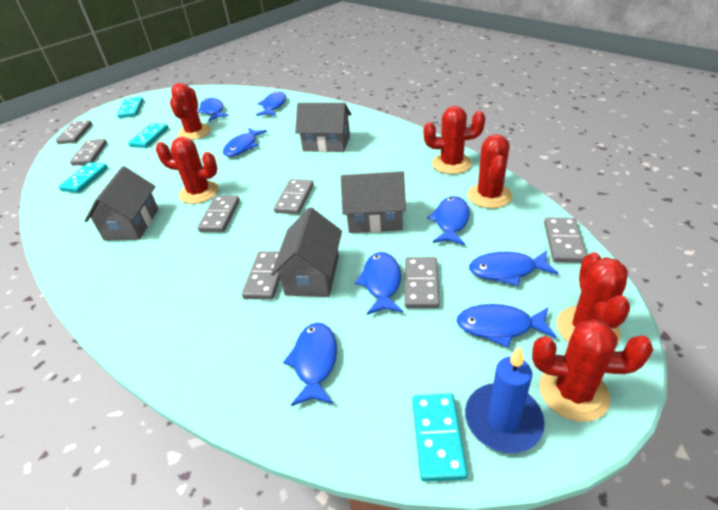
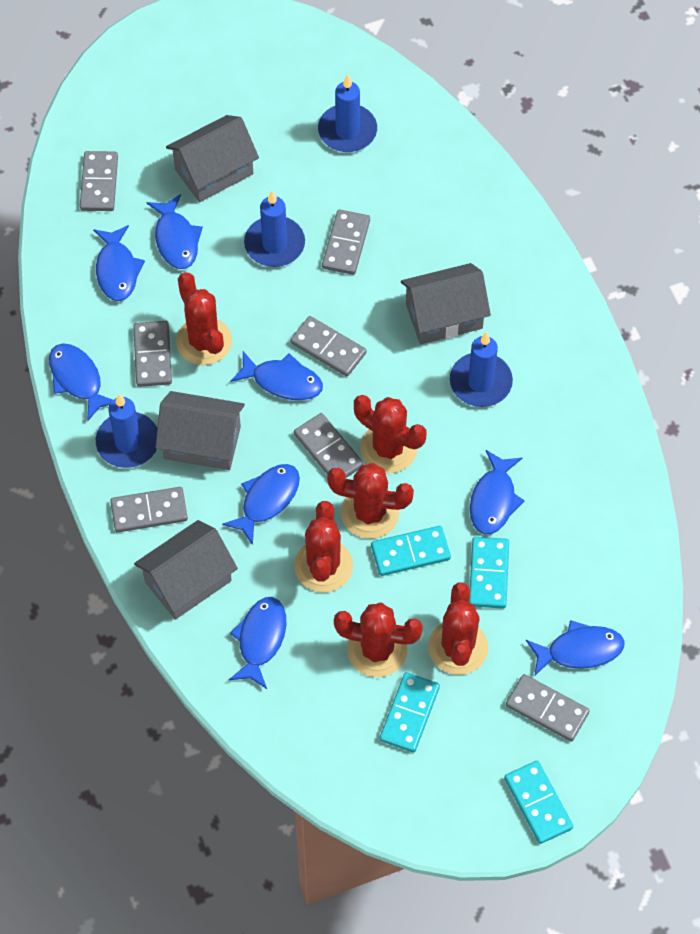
blue candle: 1 -> 4

